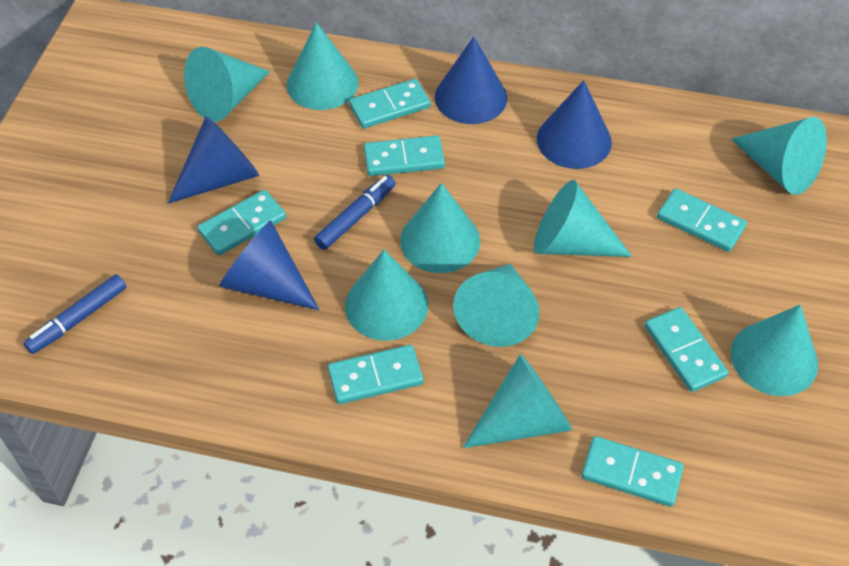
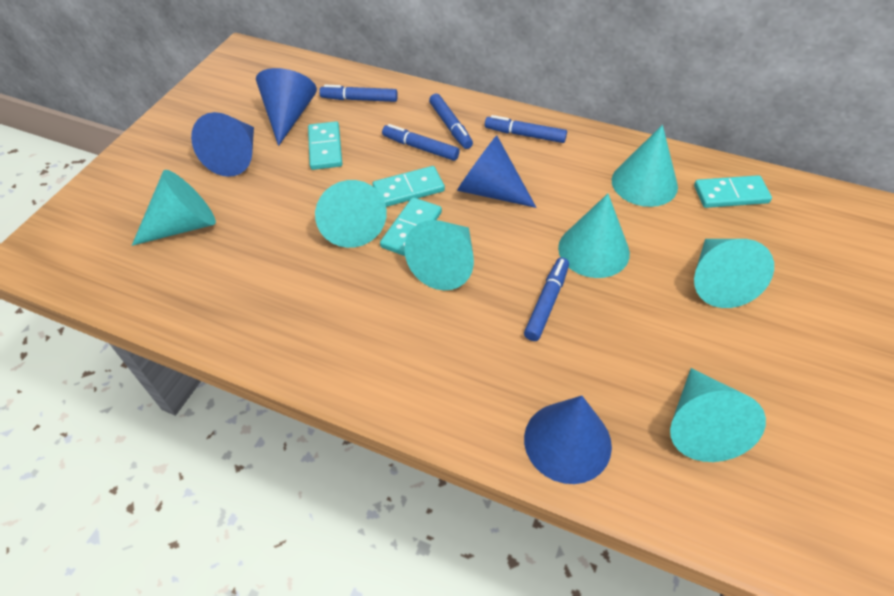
blue marker: 2 -> 5
turquoise cone: 9 -> 7
turquoise domino: 7 -> 4

